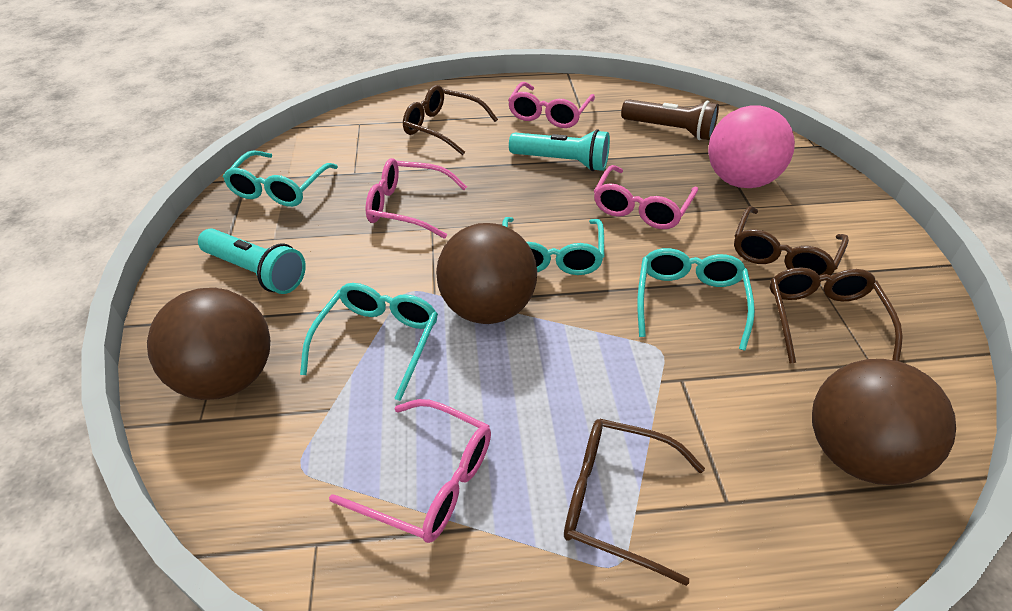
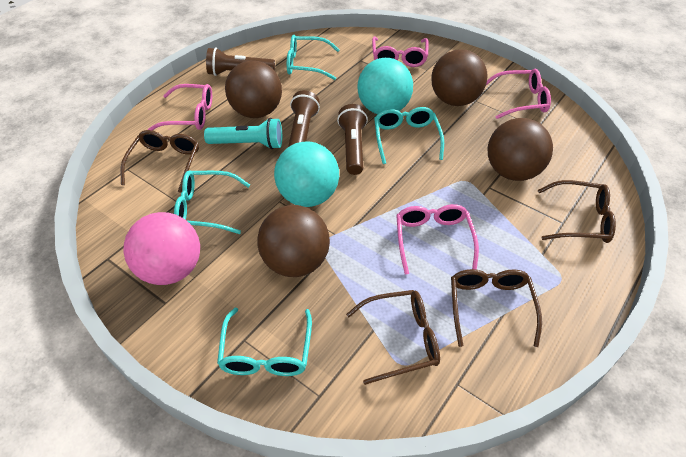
brown ball: 3 -> 4
brown flashlight: 1 -> 3
turquoise ball: 0 -> 2
turquoise flashlight: 2 -> 1

